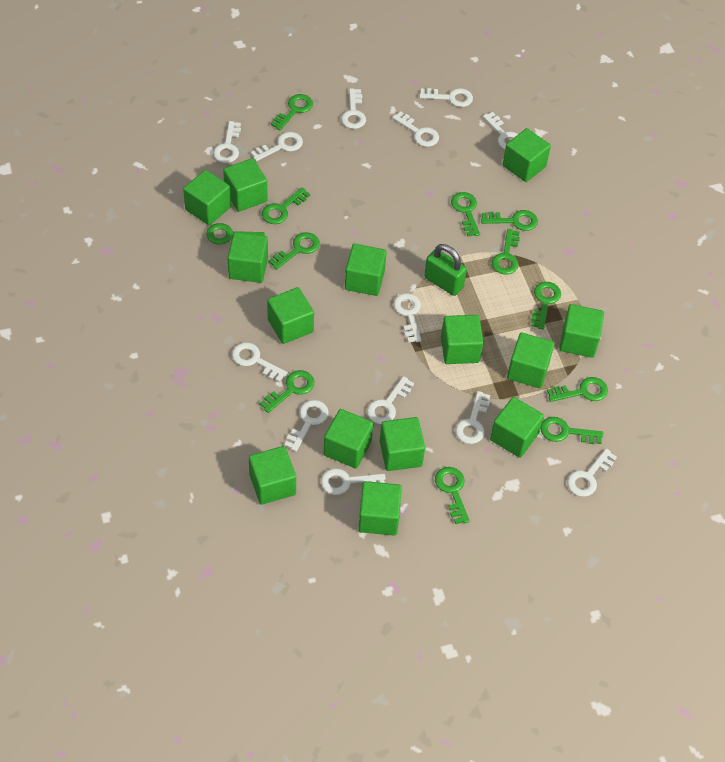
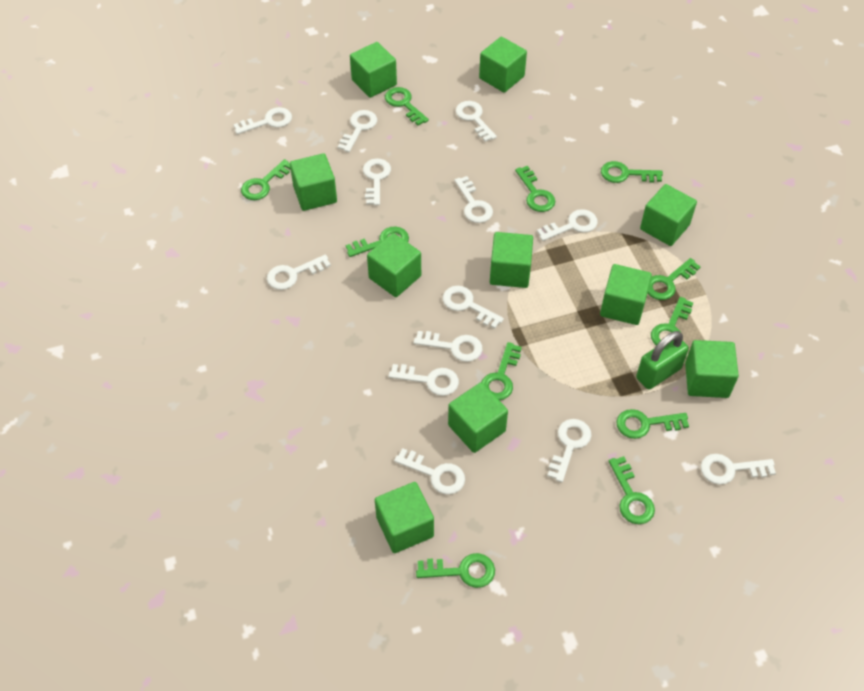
green cube: 14 -> 10
green key: 12 -> 11

